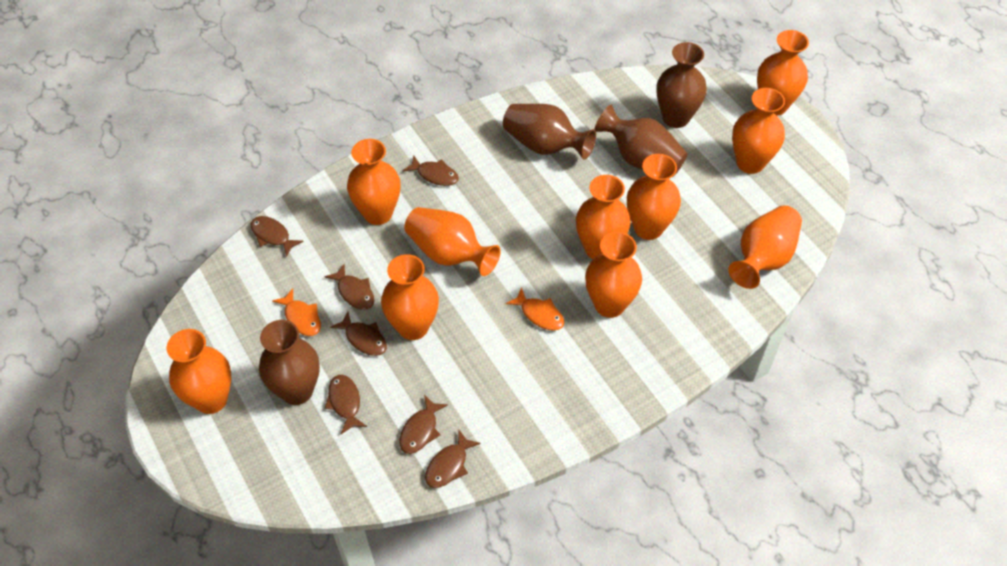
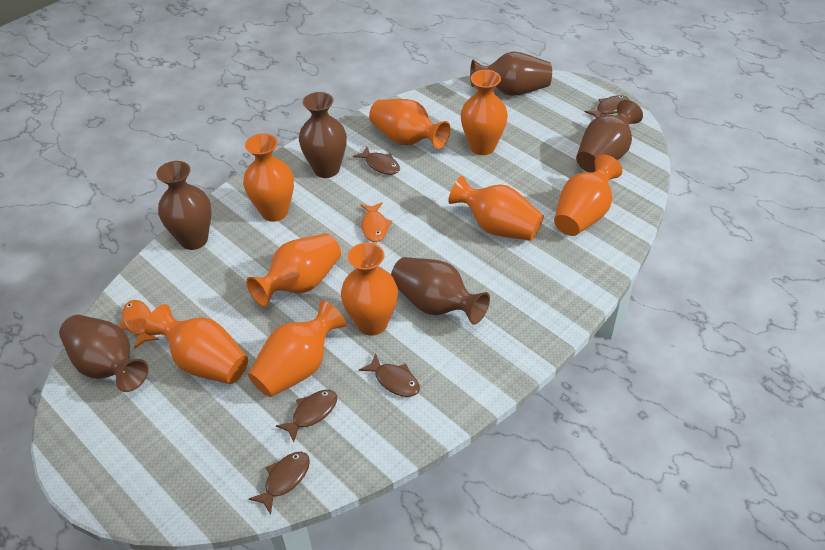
brown fish: 7 -> 5
brown vase: 4 -> 6
orange vase: 10 -> 9

